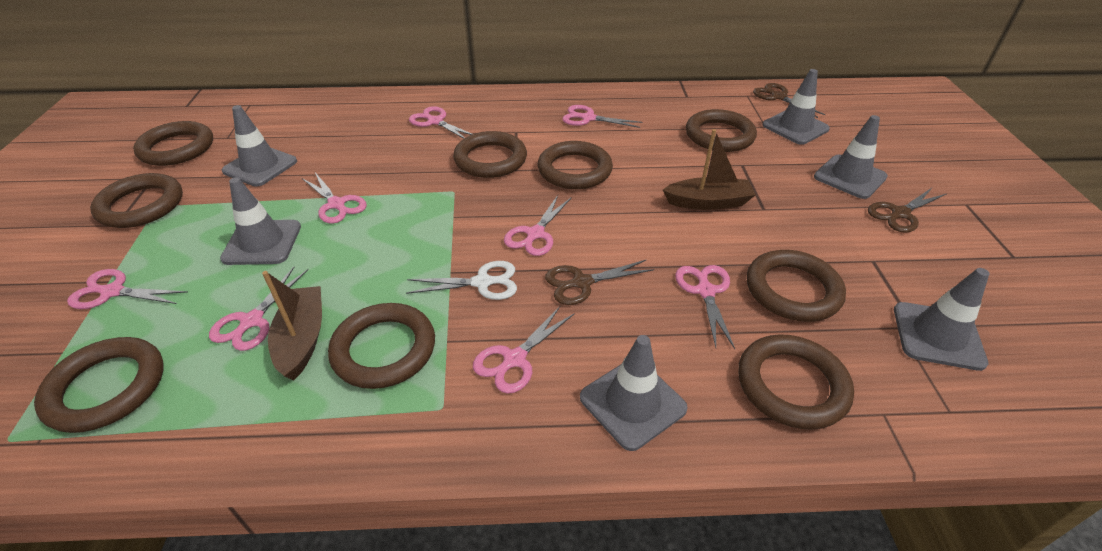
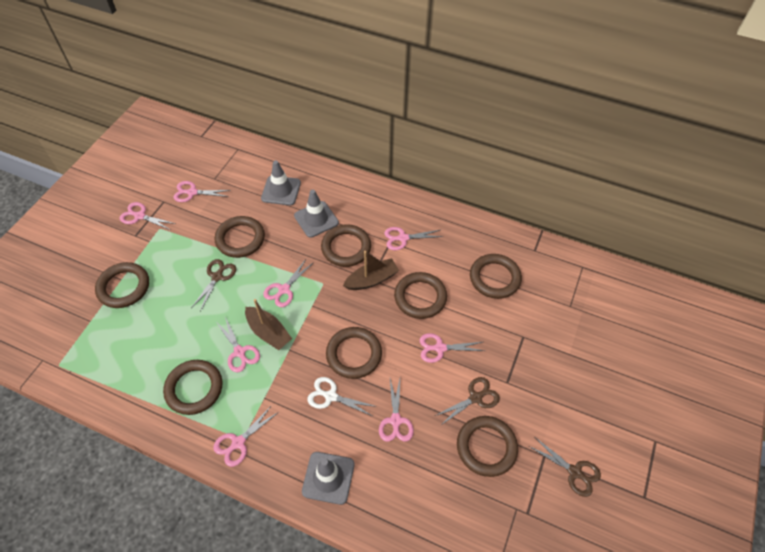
brown ring: 9 -> 8
grey traffic cone: 6 -> 3

